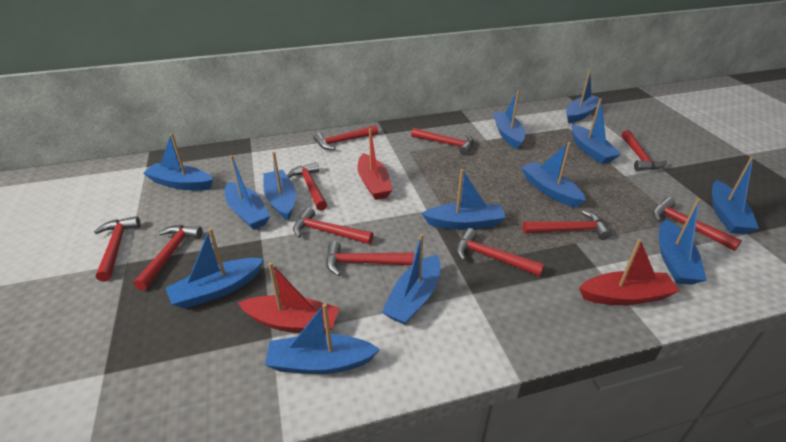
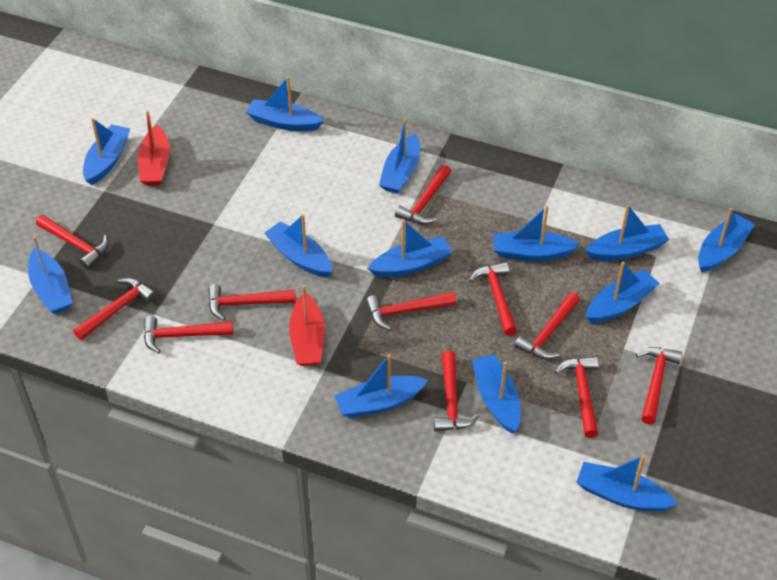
red boat: 3 -> 2

